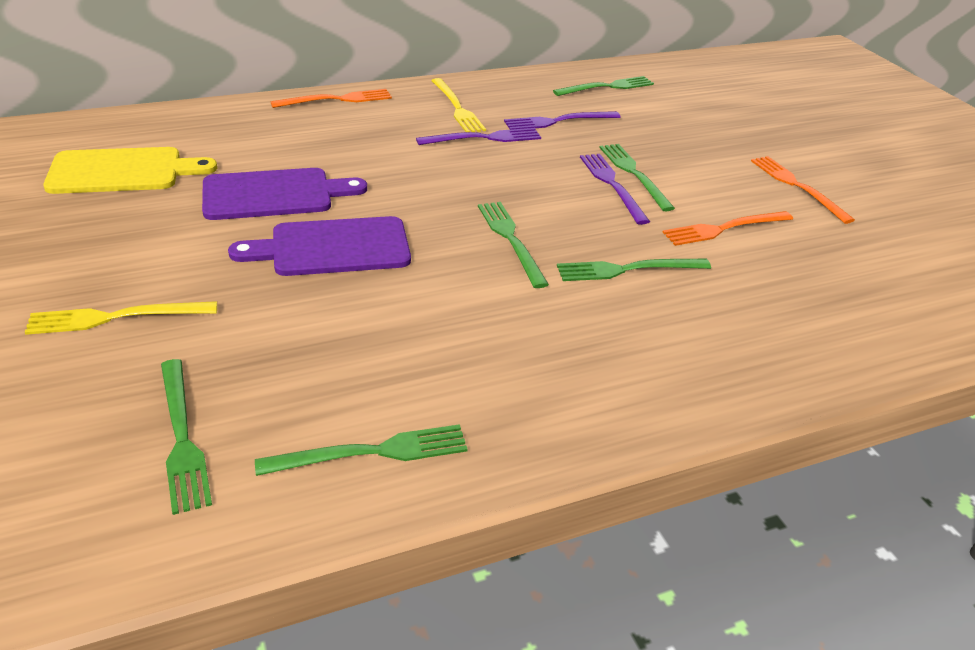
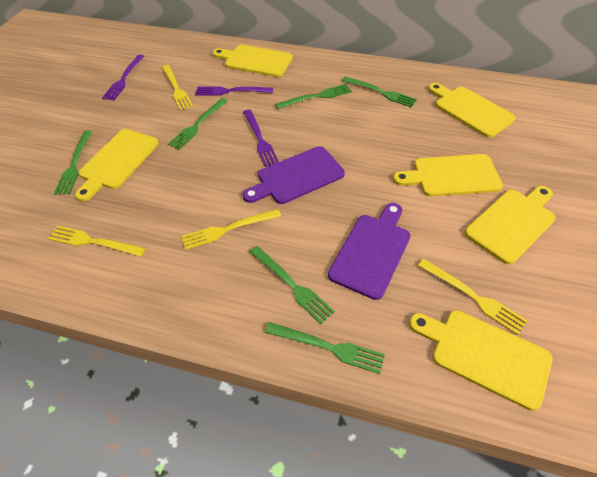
orange fork: 3 -> 0
yellow cutting board: 1 -> 6
yellow fork: 2 -> 4

